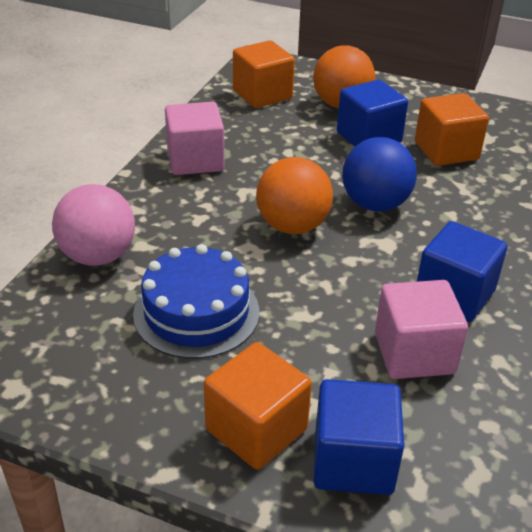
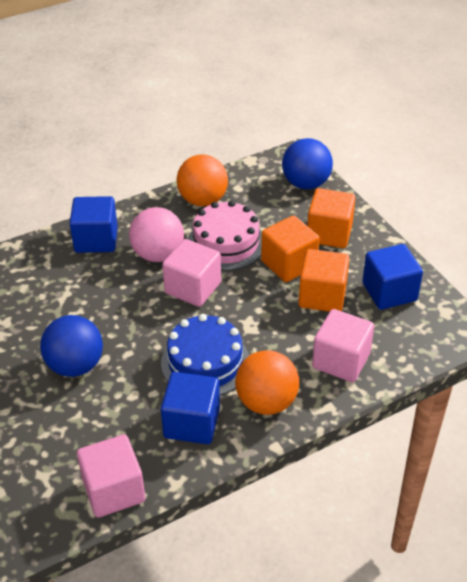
blue ball: 1 -> 2
pink cake: 0 -> 1
pink cube: 2 -> 3

